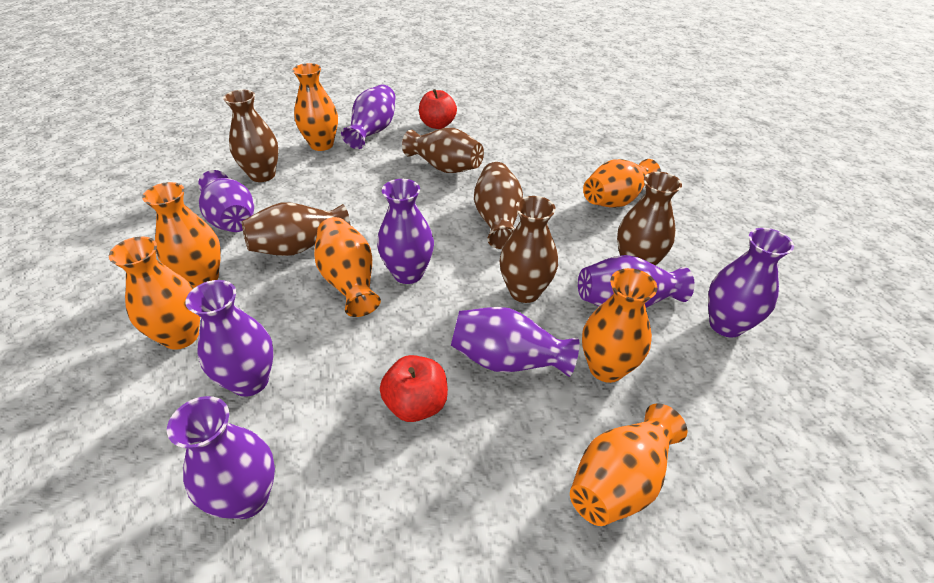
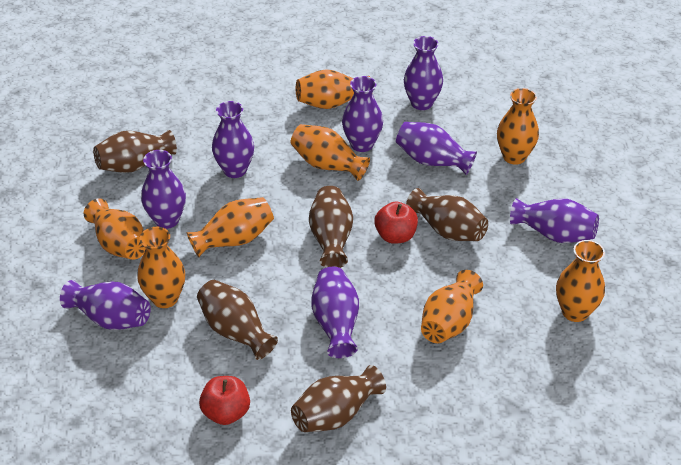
brown vase: 6 -> 5
orange vase: 7 -> 8

